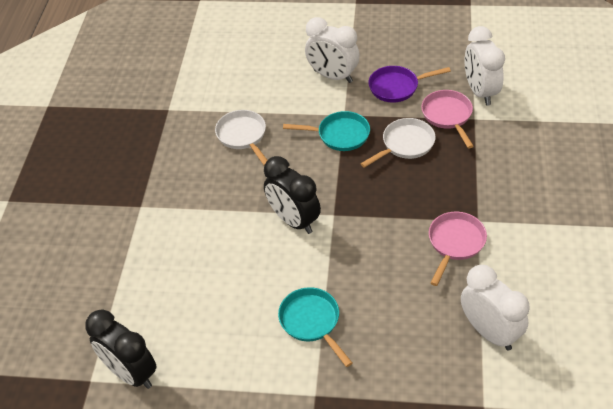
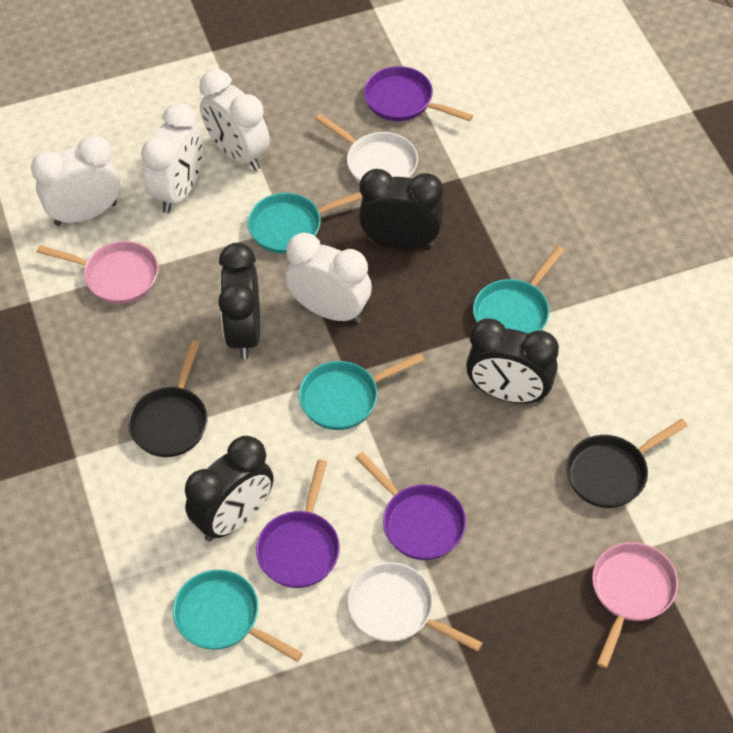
black clock: 2 -> 4
black pan: 0 -> 2
purple pan: 1 -> 3
turquoise pan: 2 -> 4
white clock: 3 -> 4

